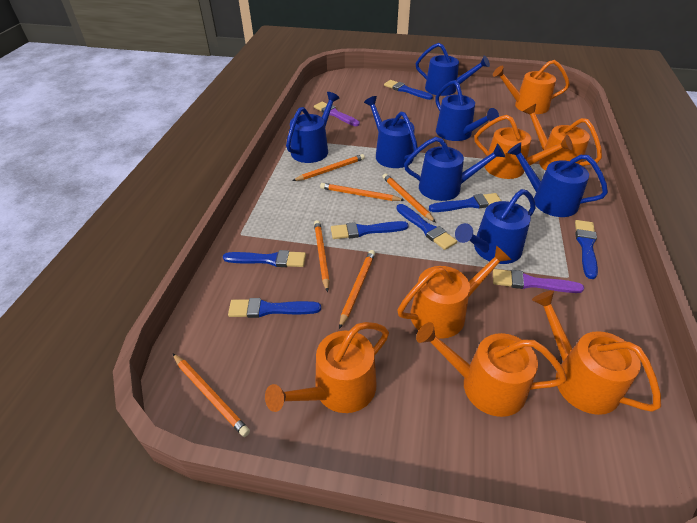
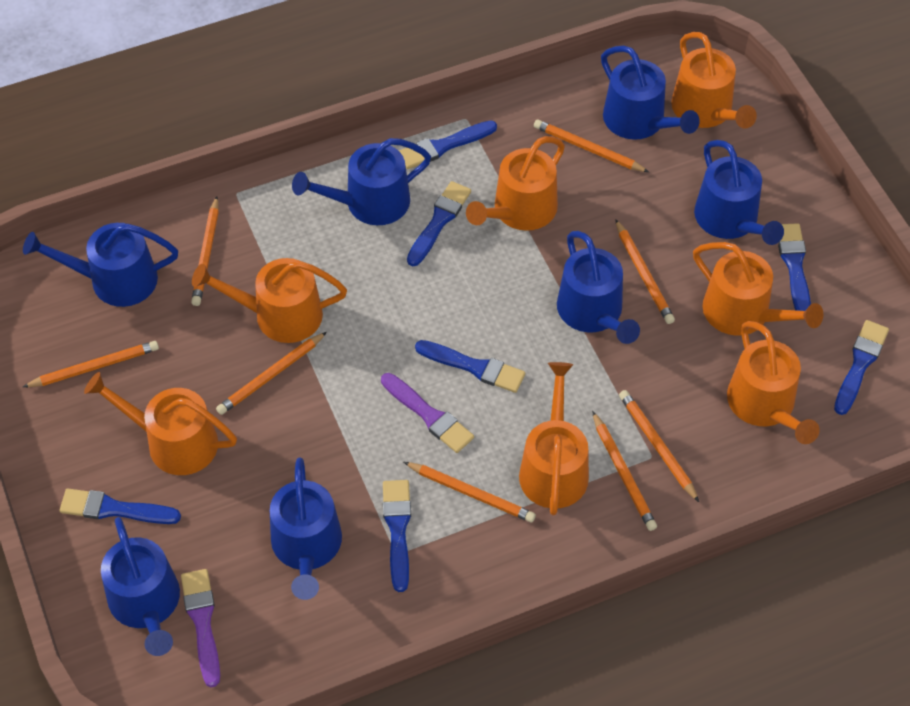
orange pencil: 6 -> 8

